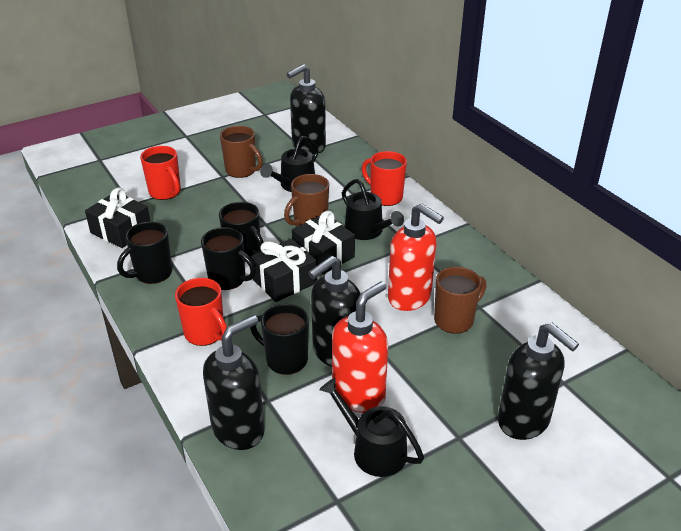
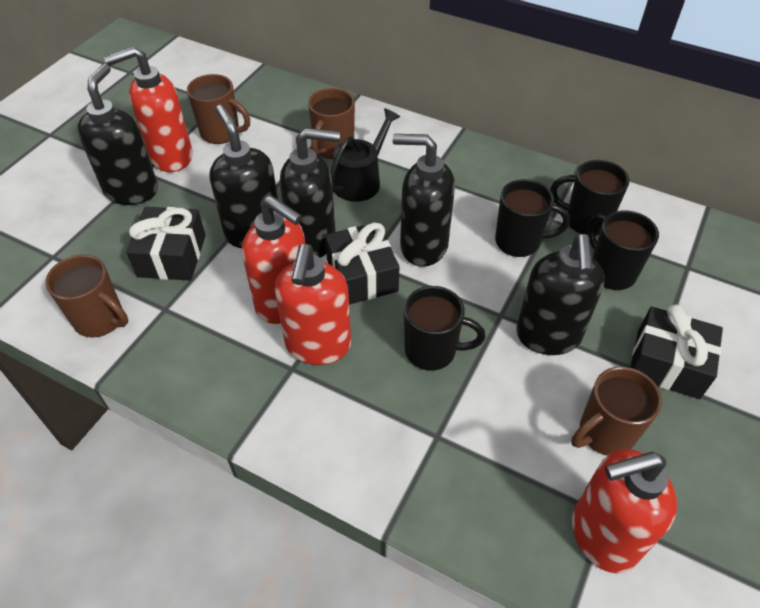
black soap dispenser: 4 -> 5
black watering can: 3 -> 1
brown mug: 3 -> 4
red mug: 3 -> 0
red soap dispenser: 2 -> 4

